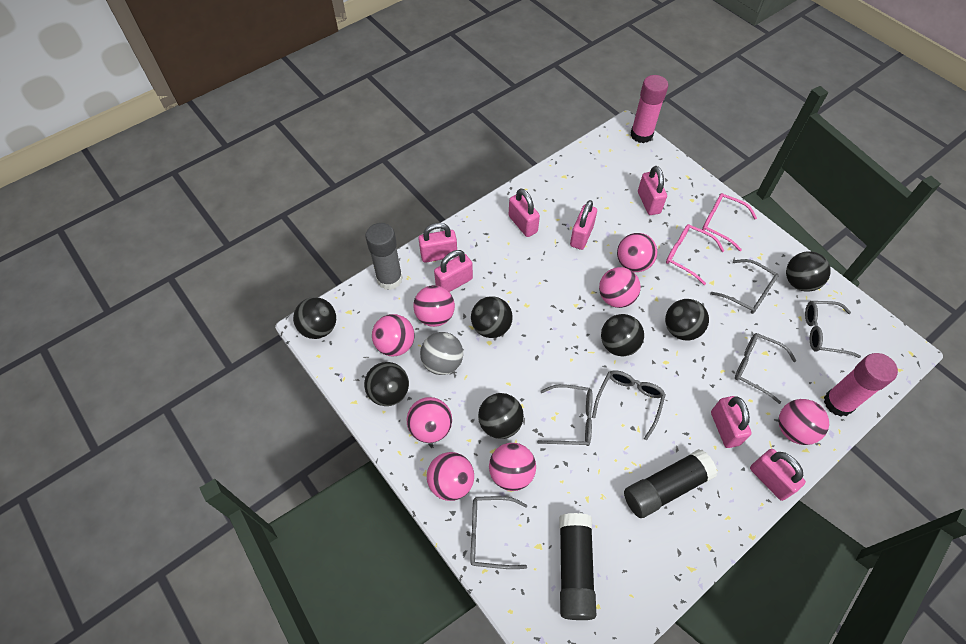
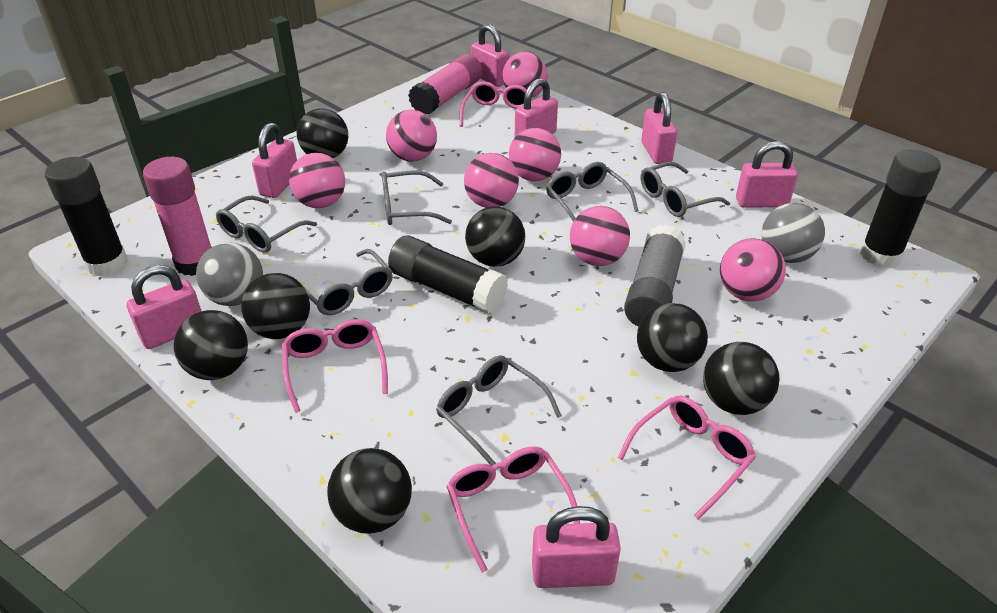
black glue stick: 2 -> 3
grey ball: 1 -> 2
pink ball: 8 -> 7
pink glasses: 2 -> 4

